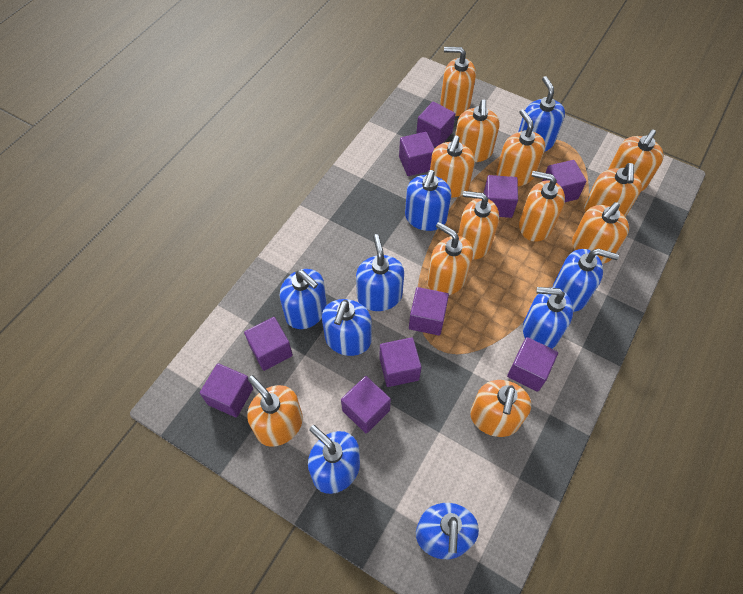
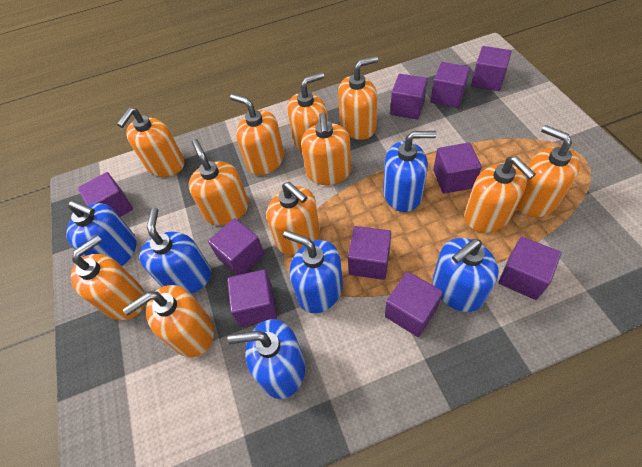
blue soap dispenser: 9 -> 6
orange soap dispenser: 12 -> 11

